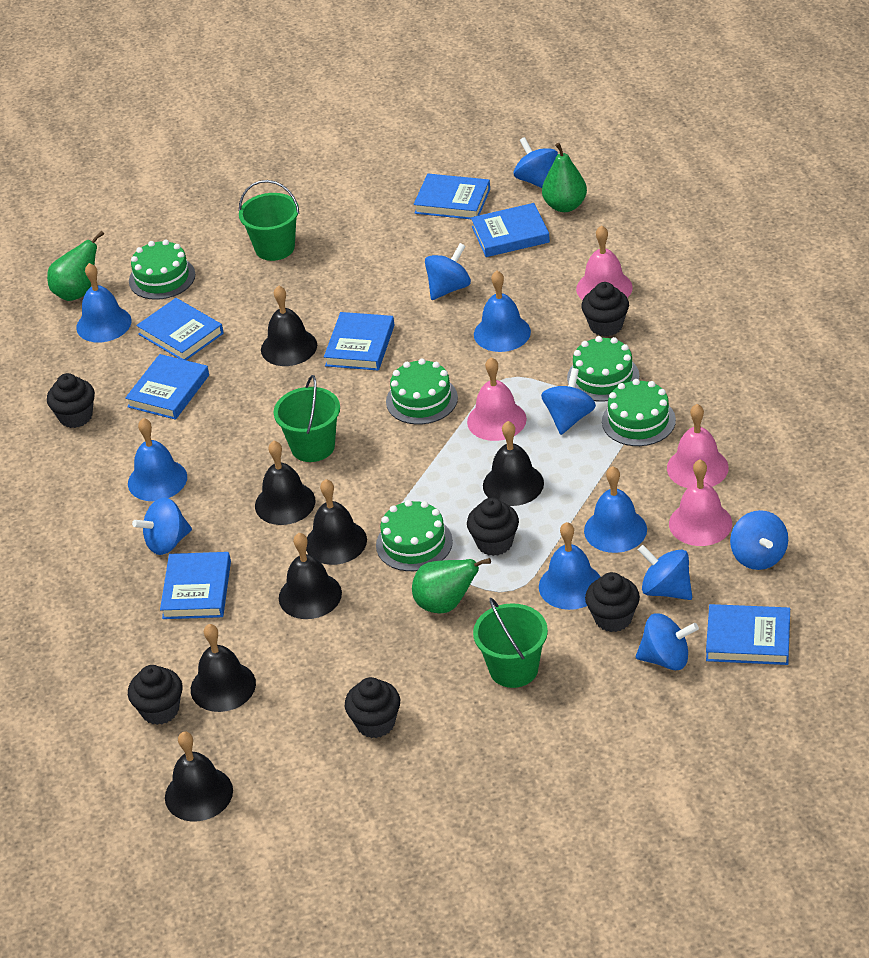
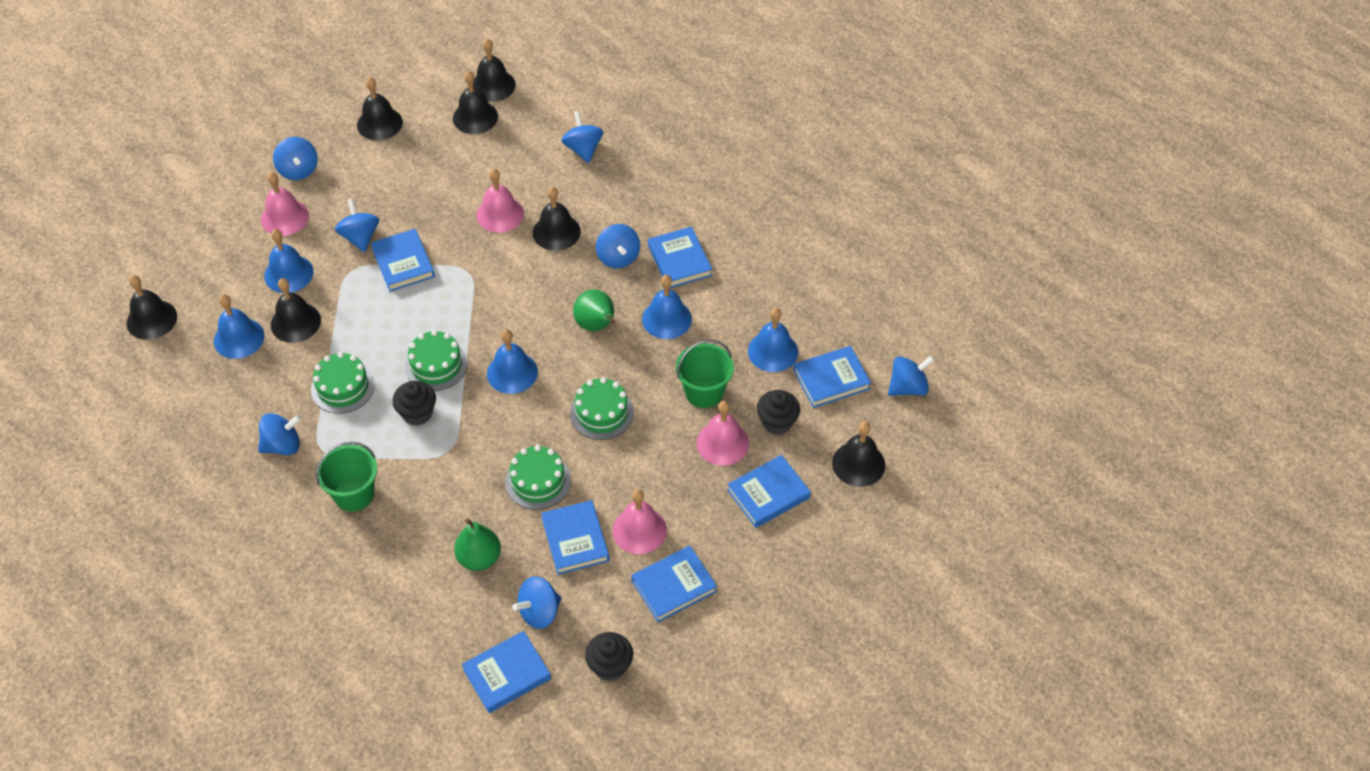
black cupcake: 6 -> 3
green bucket: 3 -> 2
green cake: 5 -> 4
green pear: 3 -> 2

